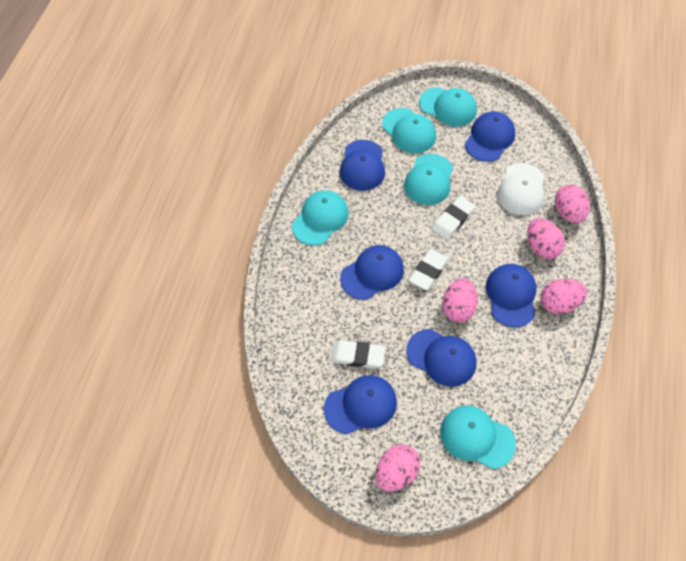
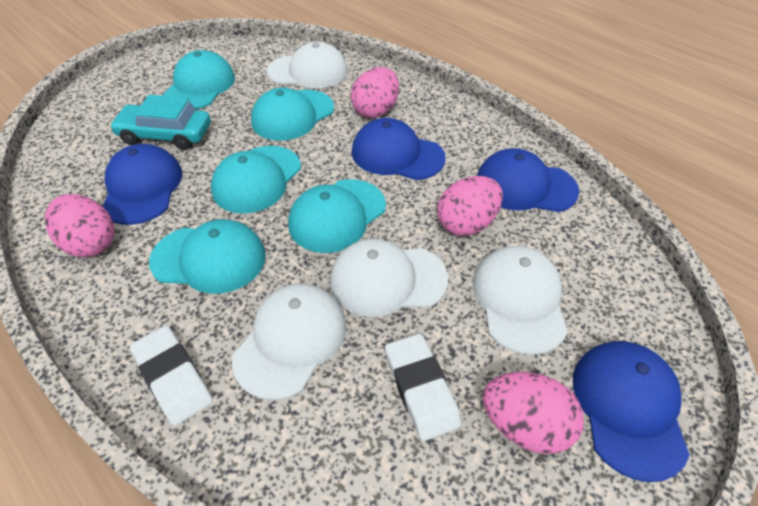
blue cap: 6 -> 4
pink egg: 5 -> 4
turquoise car: 0 -> 1
white cap: 1 -> 4
white eraser: 3 -> 2

